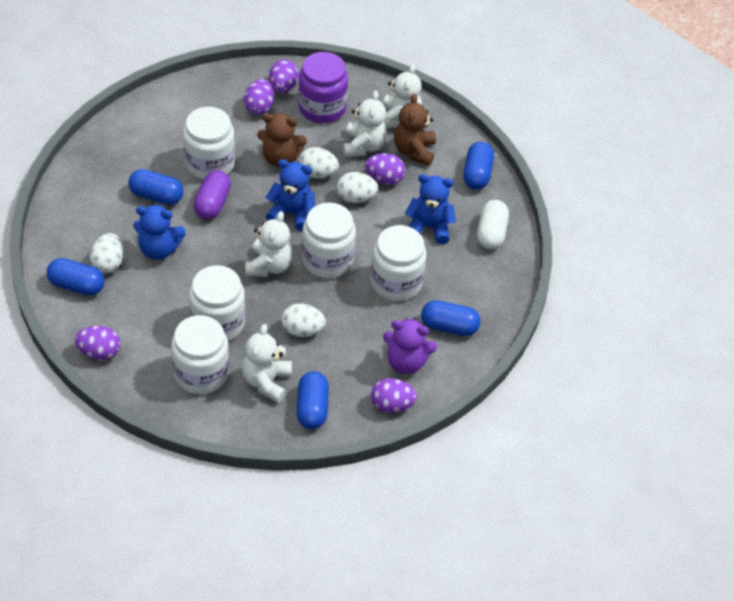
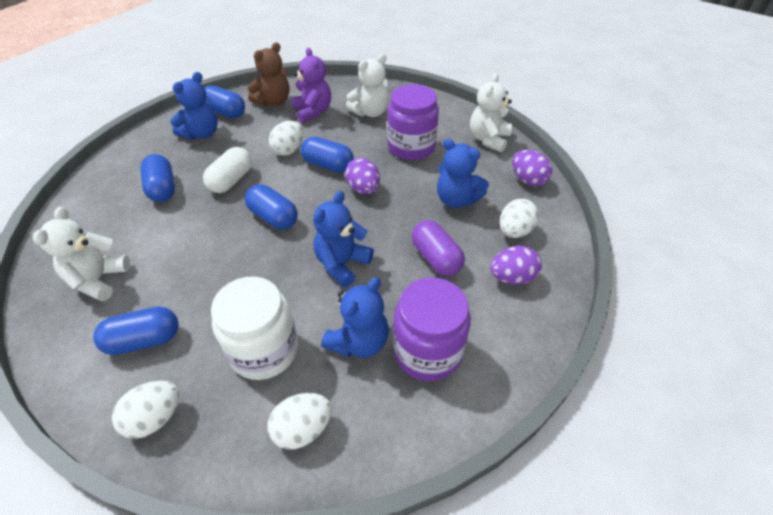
blue teddy bear: 3 -> 4
brown teddy bear: 2 -> 1
purple egg: 5 -> 3
purple jar: 1 -> 2
white jar: 5 -> 1
white teddy bear: 4 -> 3

